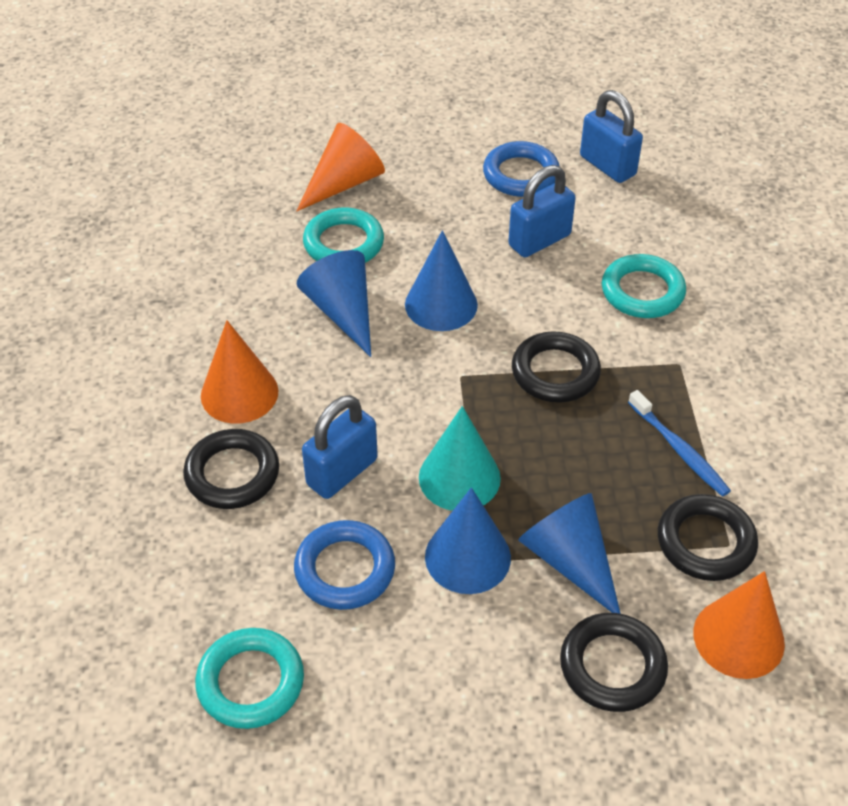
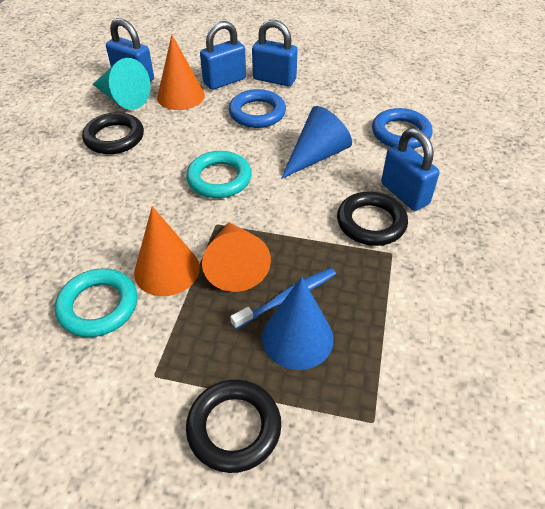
black ring: 4 -> 3
blue cone: 4 -> 2
blue padlock: 3 -> 4
turquoise ring: 3 -> 2

